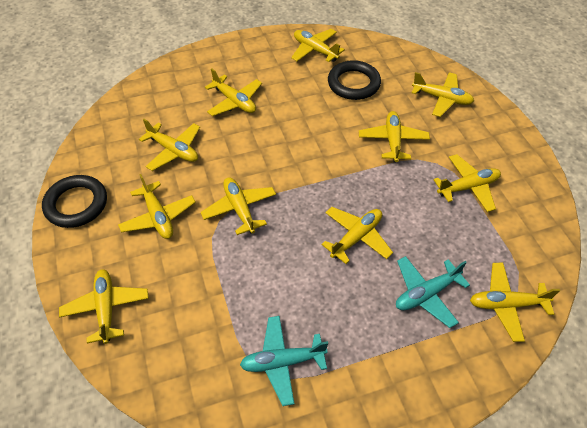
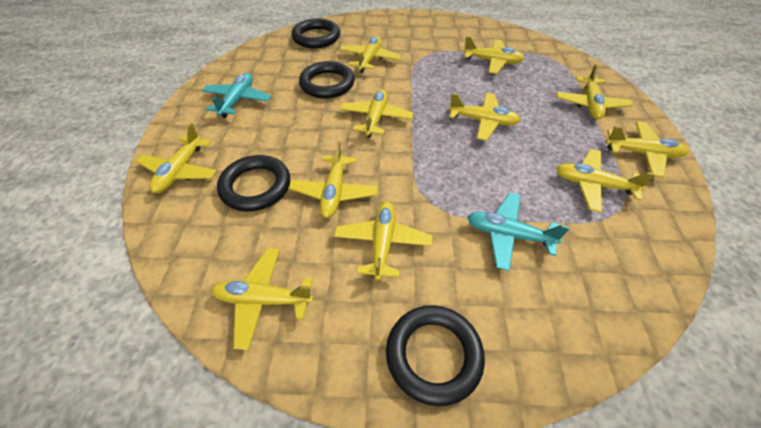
black ring: 2 -> 4

